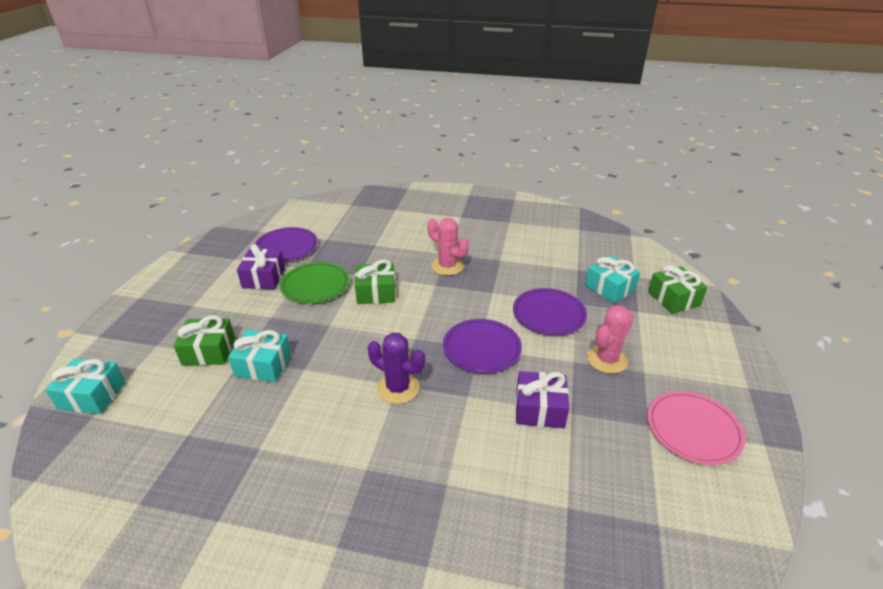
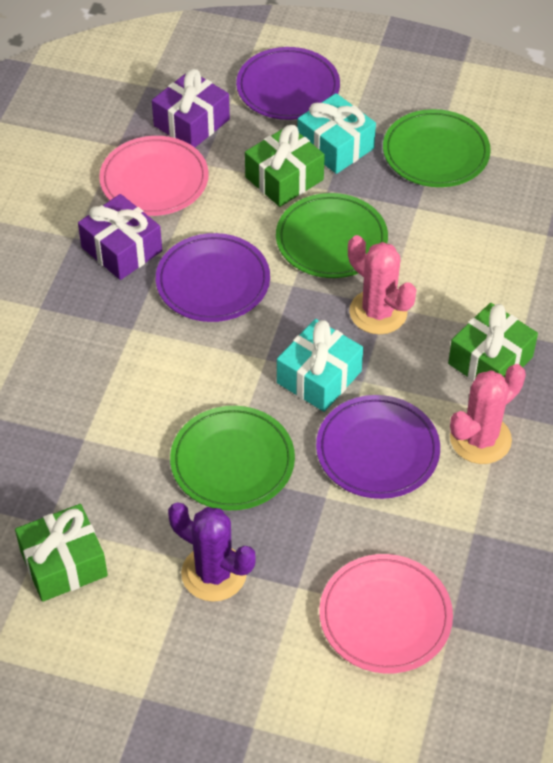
green plate: 1 -> 3
pink plate: 1 -> 2
turquoise gift: 3 -> 2

